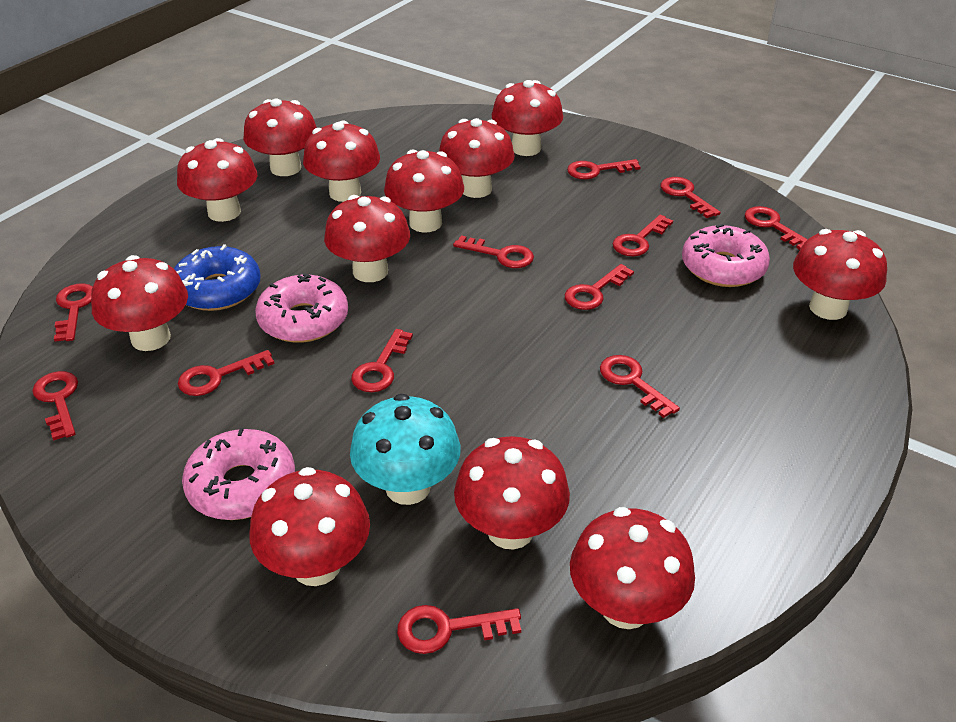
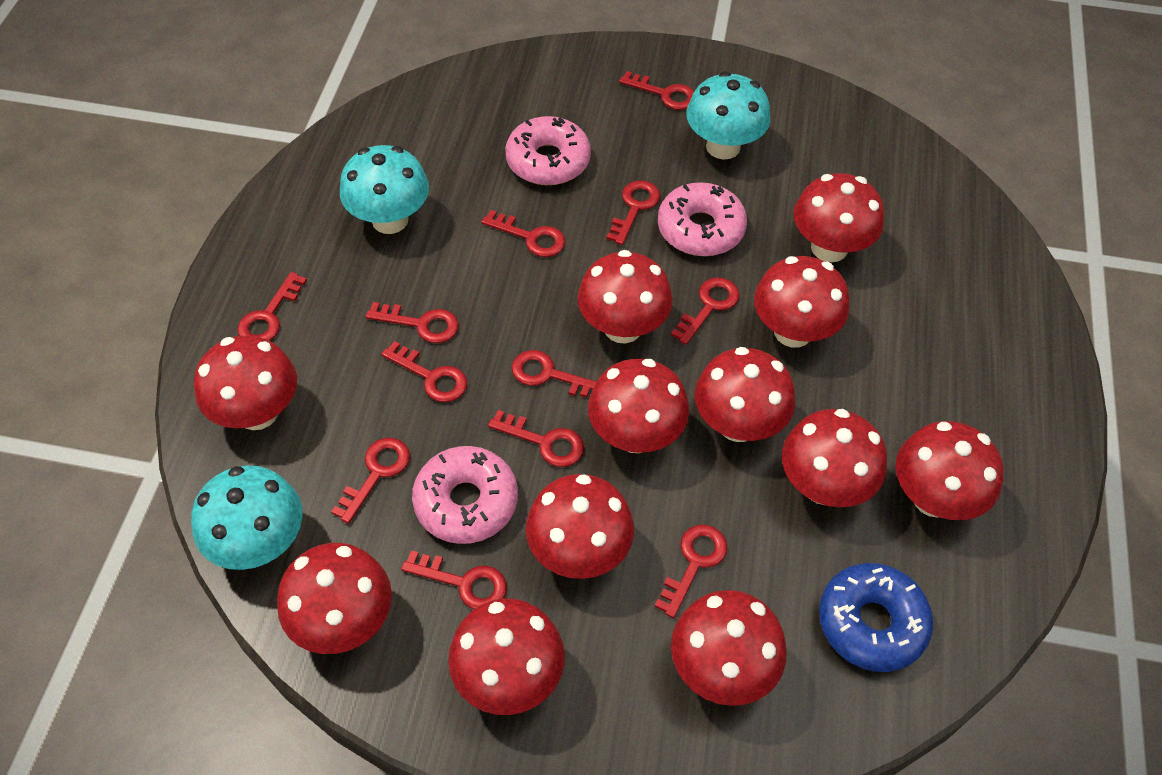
turquoise mushroom: 1 -> 3

